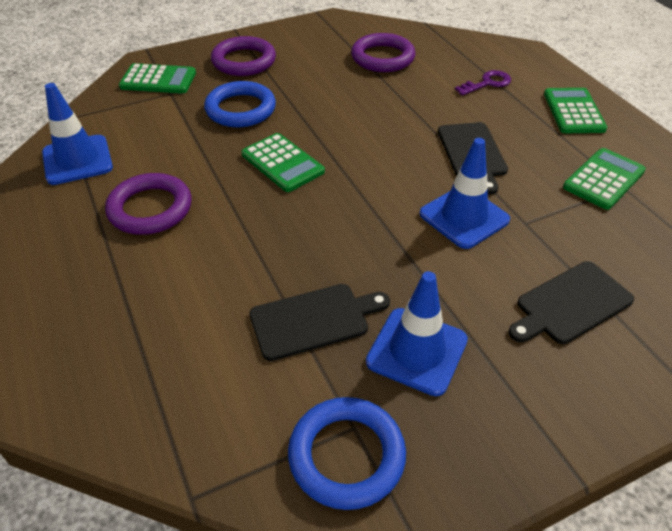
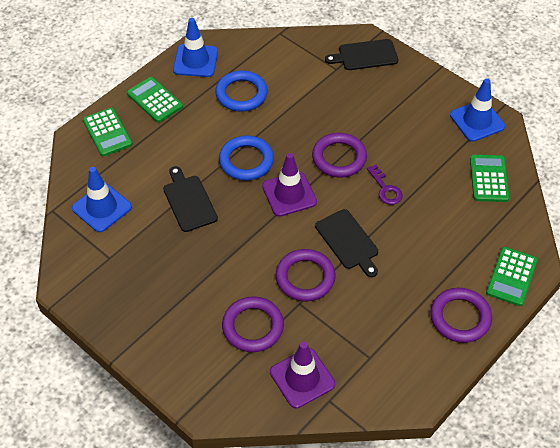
purple ring: 3 -> 4
purple traffic cone: 0 -> 2

